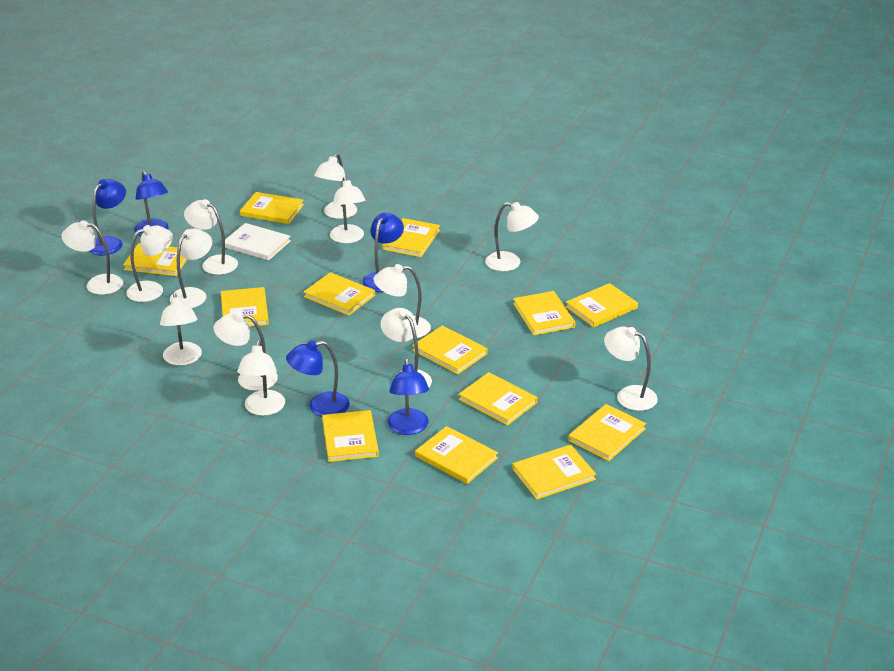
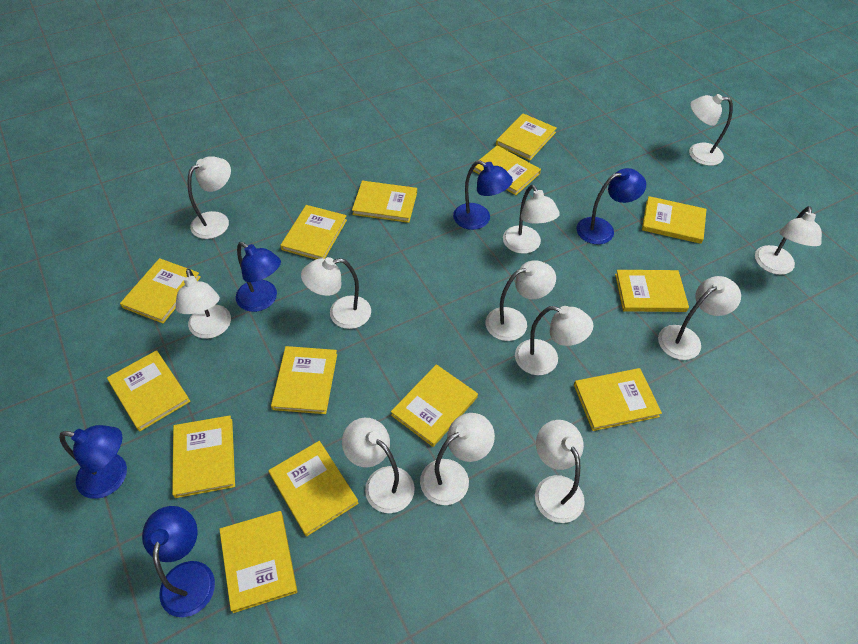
white book: 1 -> 0
white lamp: 13 -> 12
yellow book: 13 -> 14

